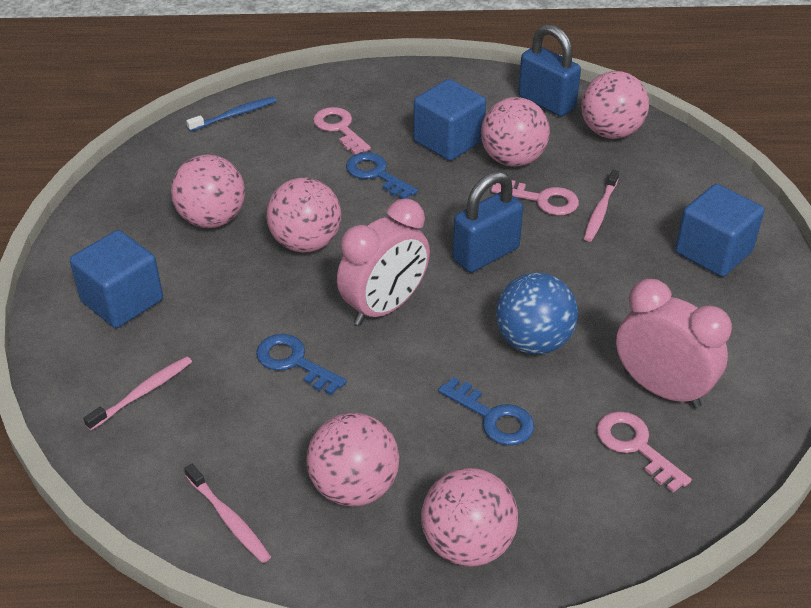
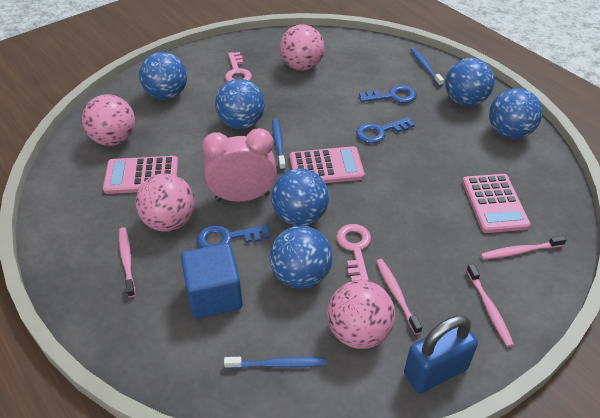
blue ball: 1 -> 6
blue cube: 3 -> 1
blue padlock: 2 -> 1
blue toothbrush: 1 -> 3
pink ball: 6 -> 4
pink calculator: 0 -> 3
pink clock: 2 -> 1
pink key: 3 -> 2
pink toothbrush: 3 -> 4

